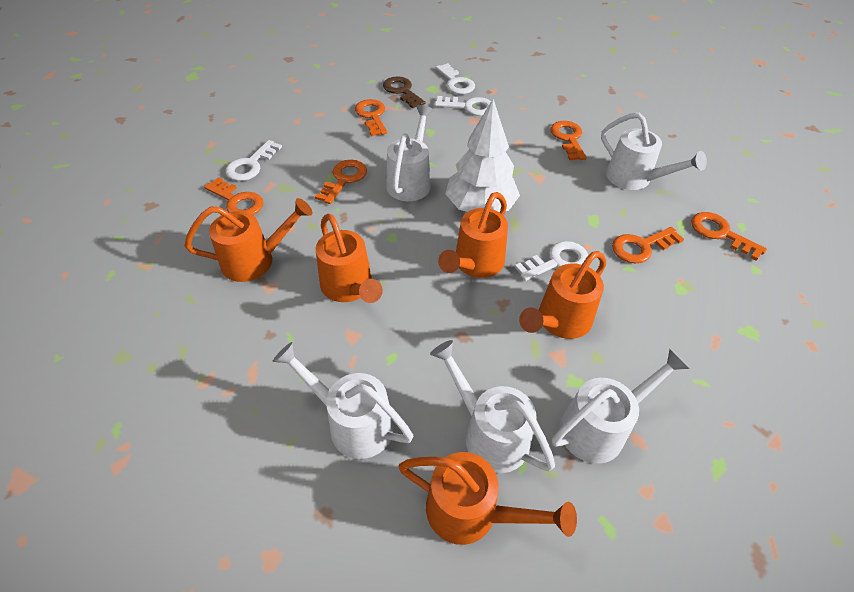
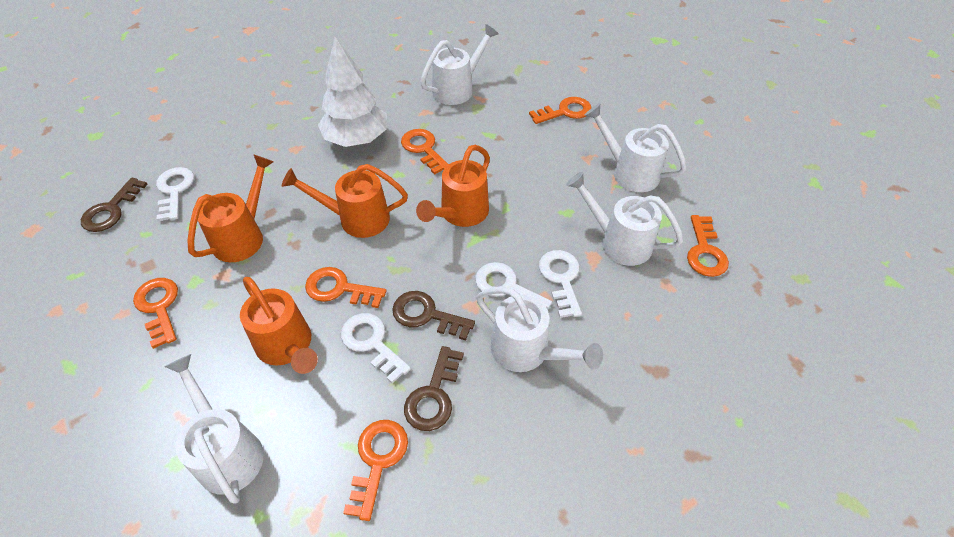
brown key: 1 -> 3
orange watering can: 5 -> 4

